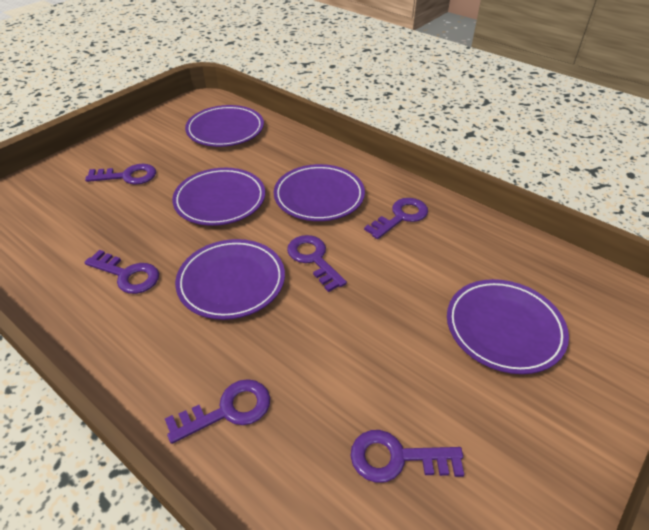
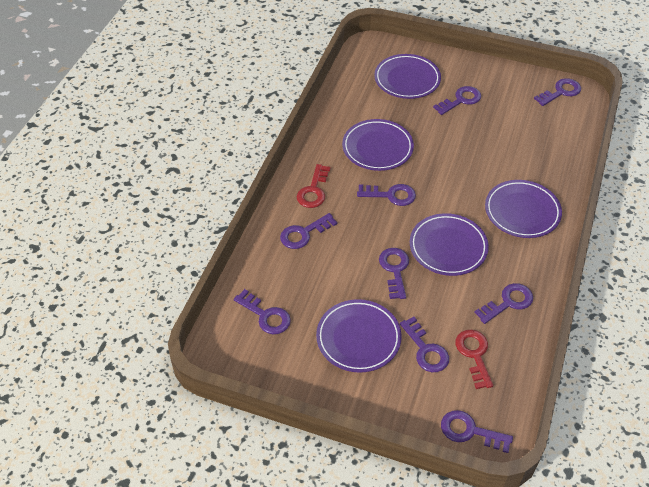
purple key: 6 -> 9
red key: 0 -> 2

